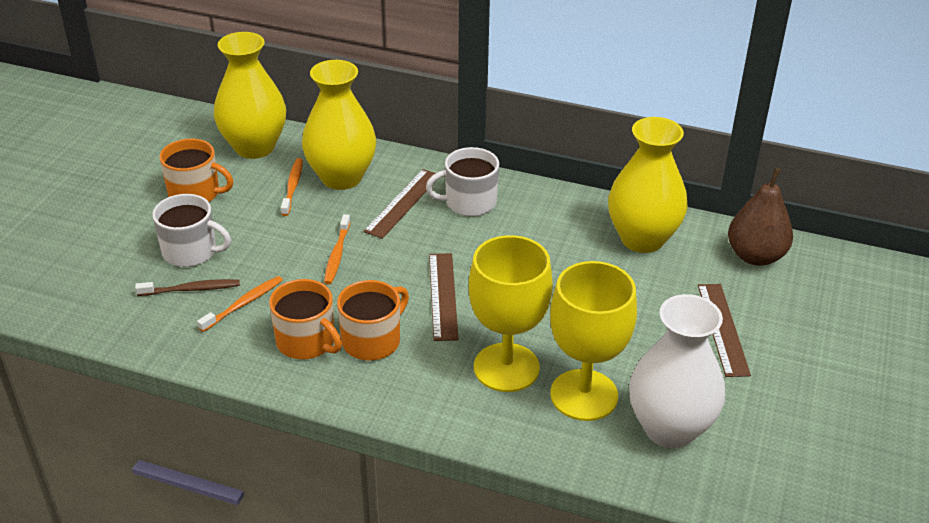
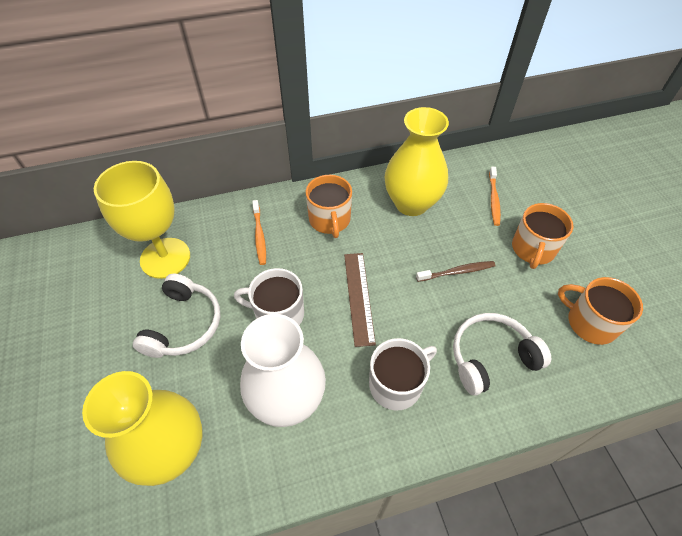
brown pear: 1 -> 0
brown ruler: 3 -> 1
orange toothbrush: 3 -> 2
white headphones: 0 -> 2
yellow goblet: 2 -> 1
yellow vase: 3 -> 2

